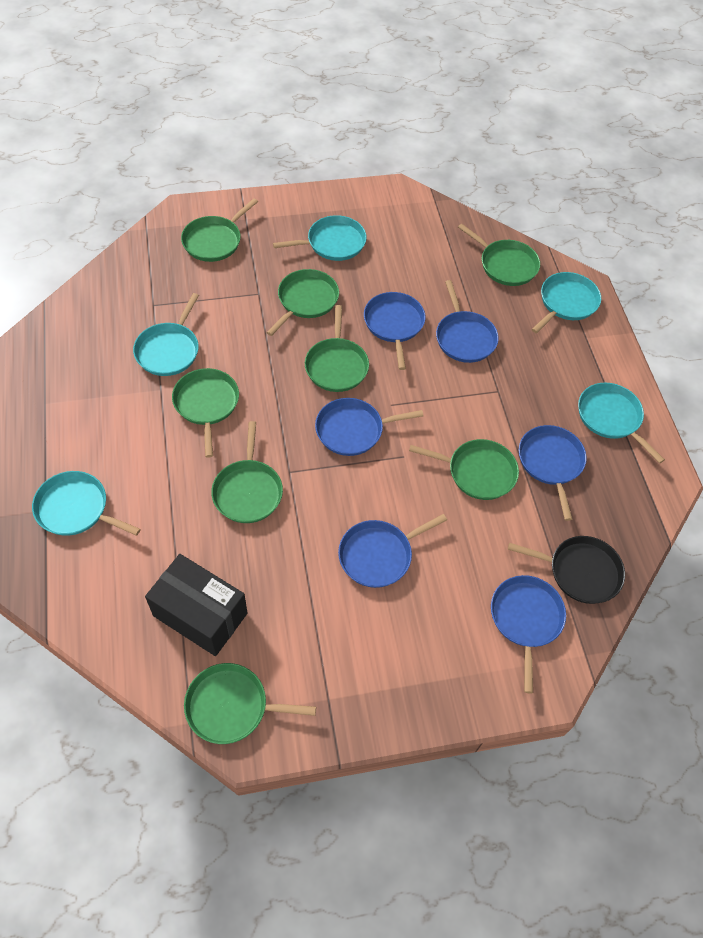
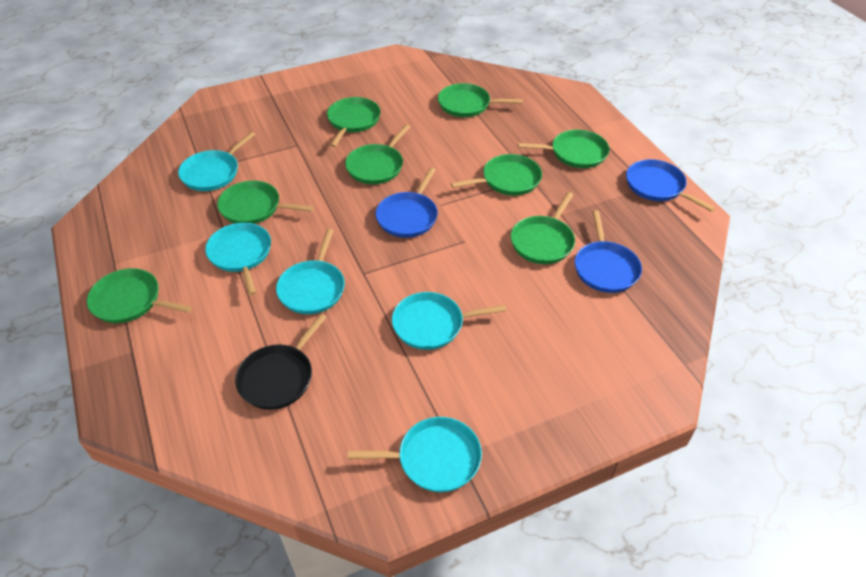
black box: 1 -> 0
blue pan: 6 -> 3

